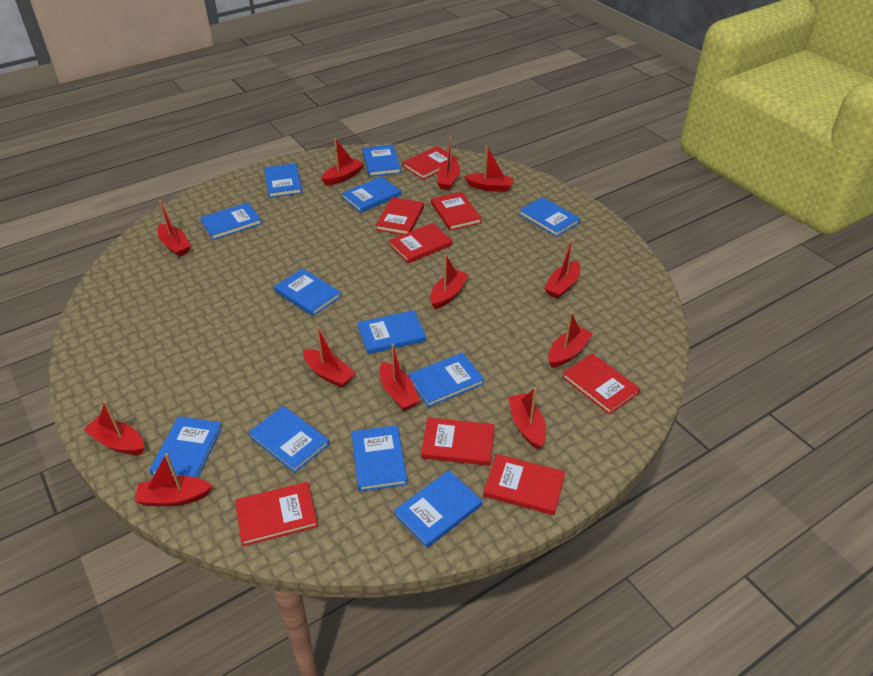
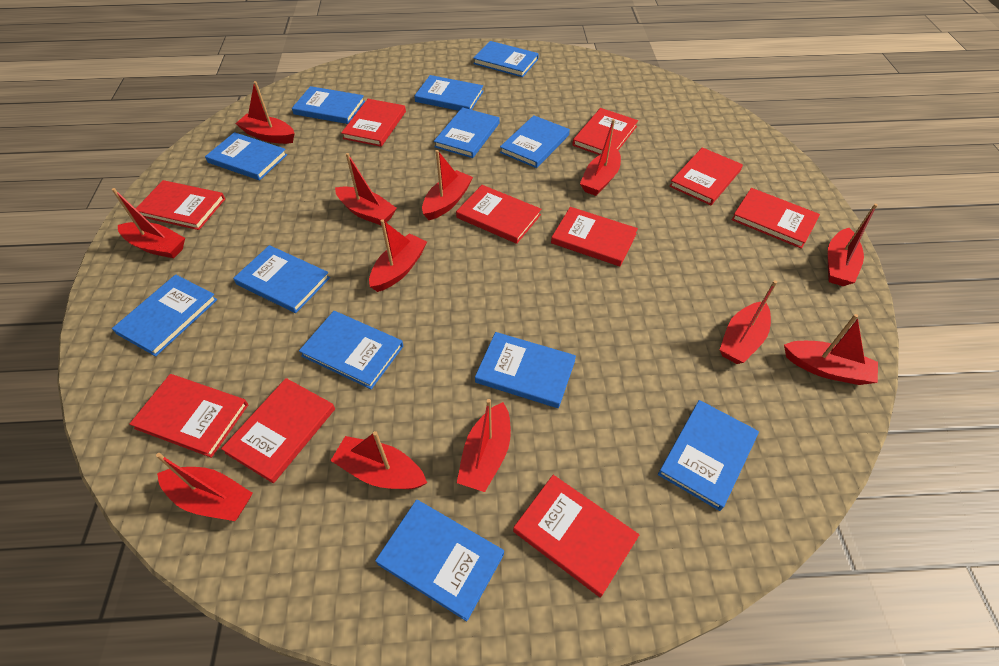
red book: 8 -> 10

